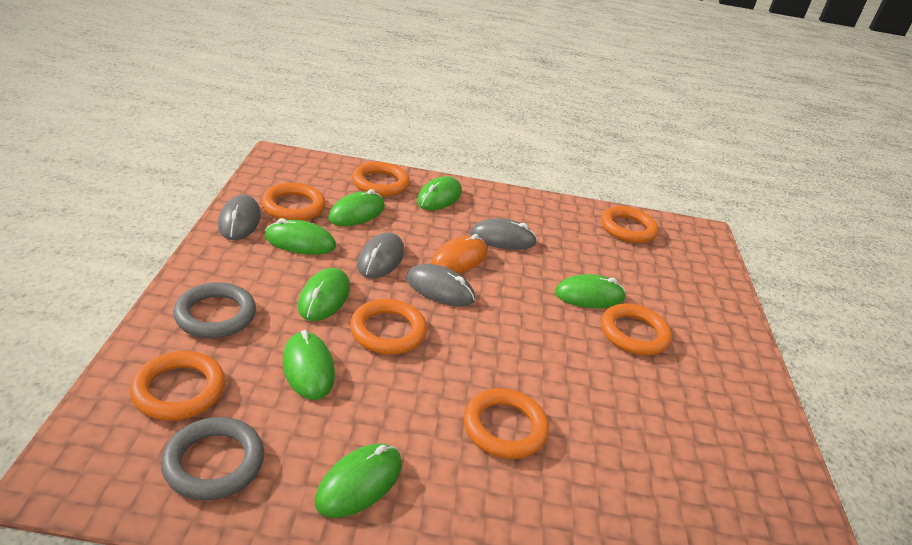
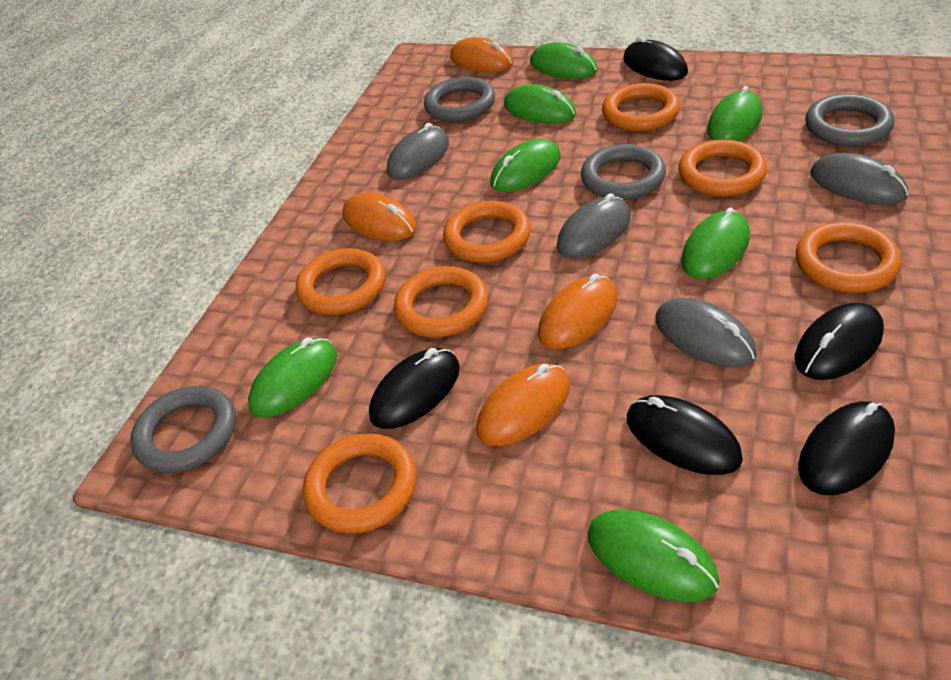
black mouse: 0 -> 5
grey ring: 2 -> 4
orange mouse: 1 -> 4

